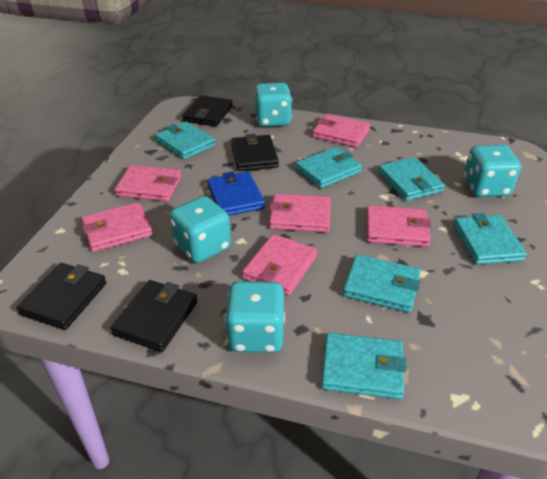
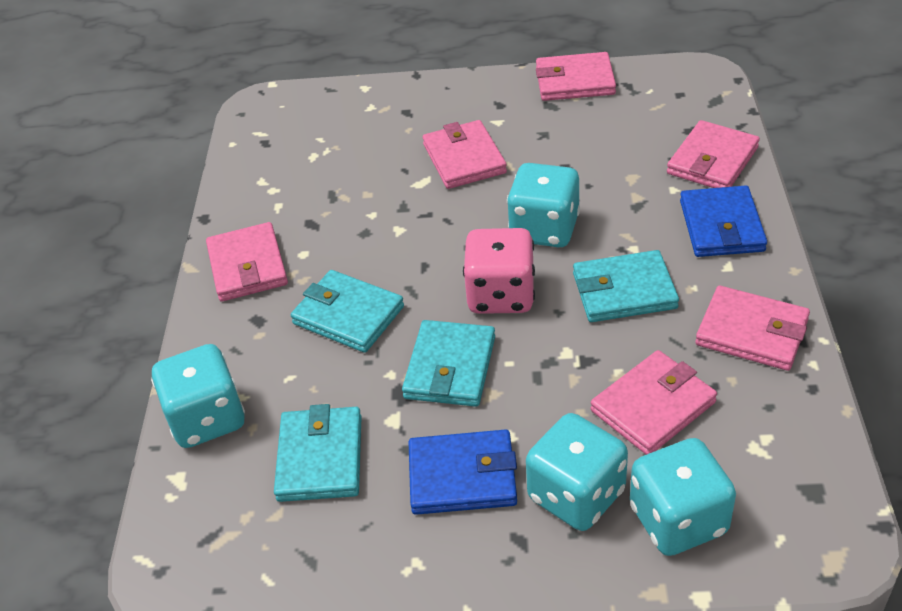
black wallet: 4 -> 0
blue wallet: 1 -> 2
pink dice: 0 -> 1
turquoise wallet: 6 -> 4

